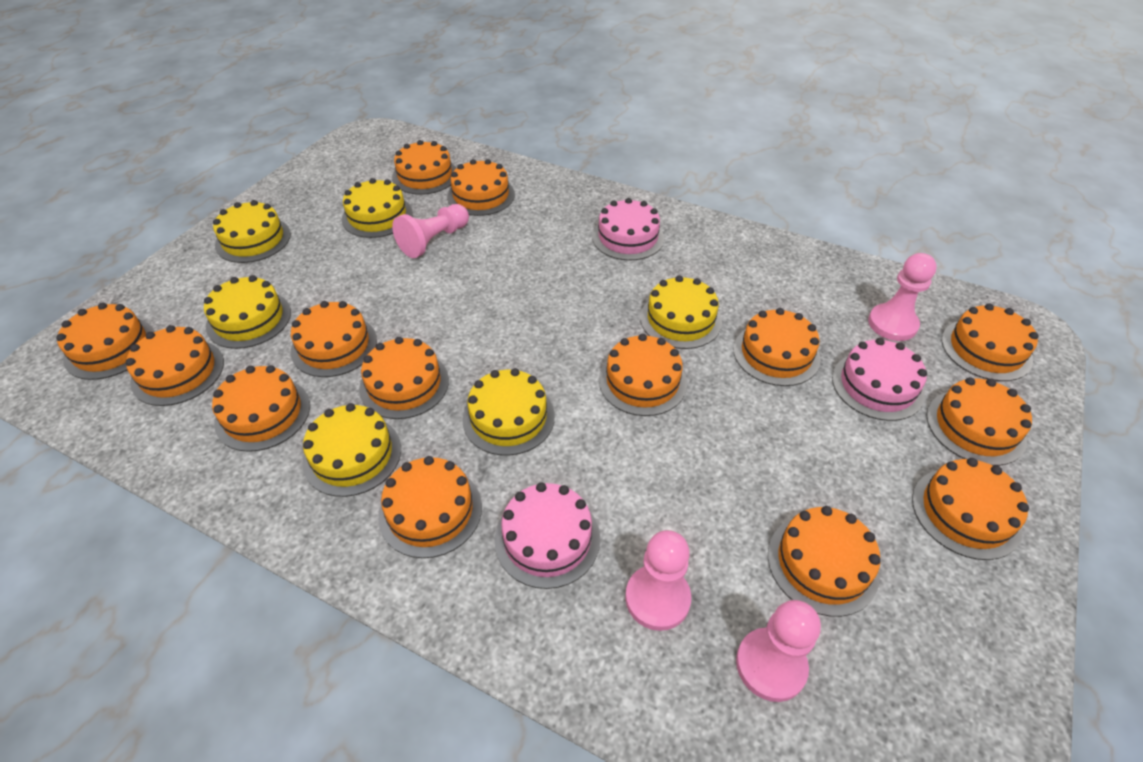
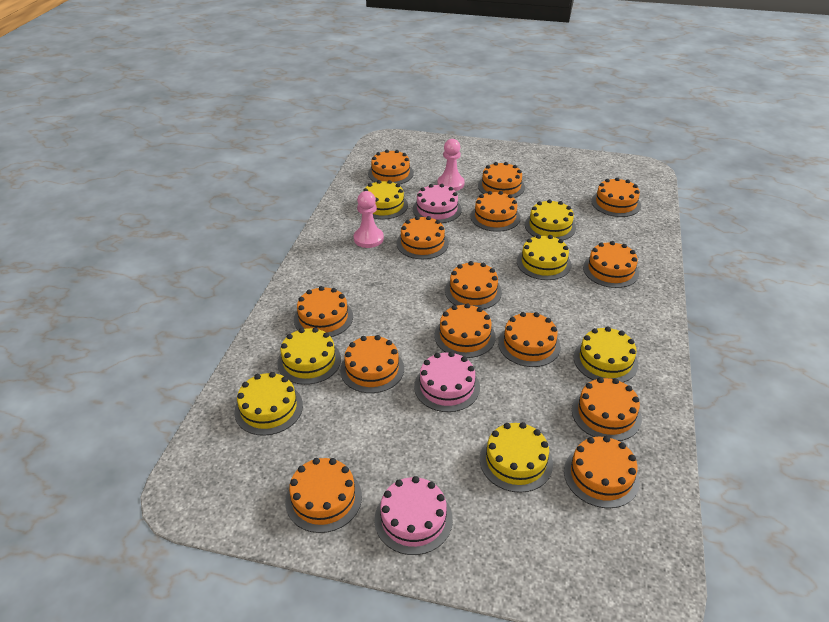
pink pawn: 4 -> 2
yellow cake: 6 -> 7

